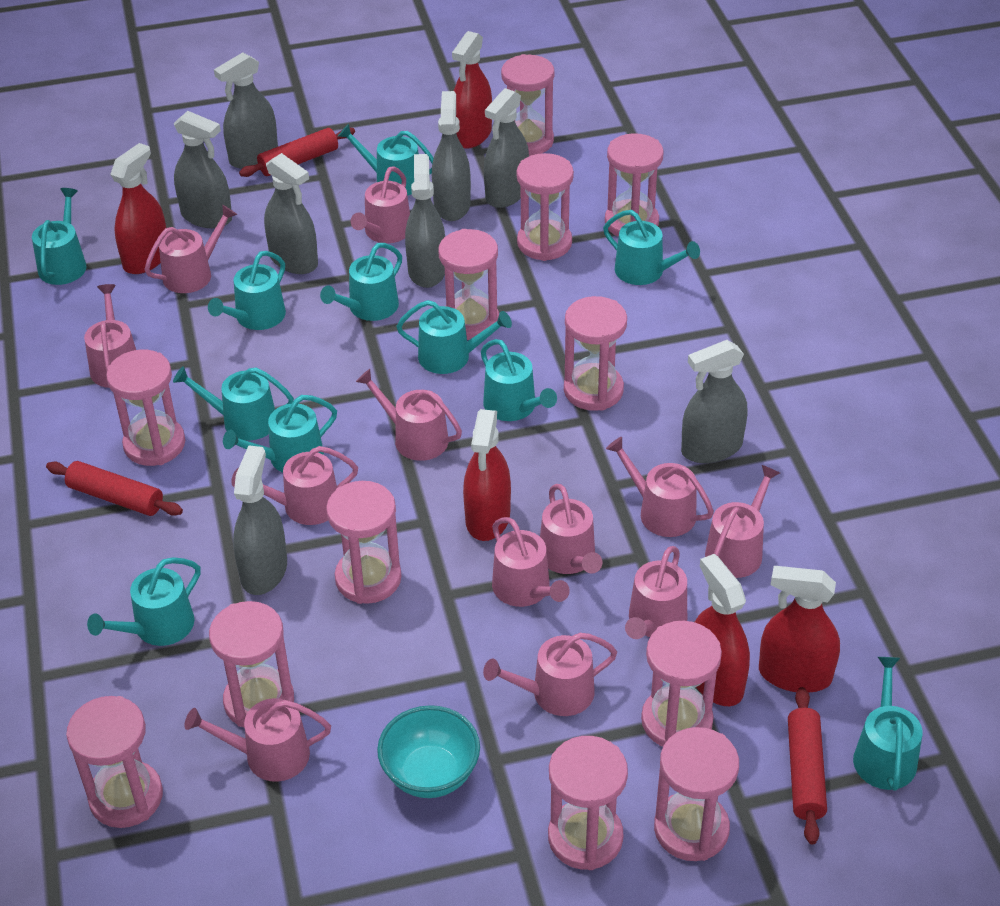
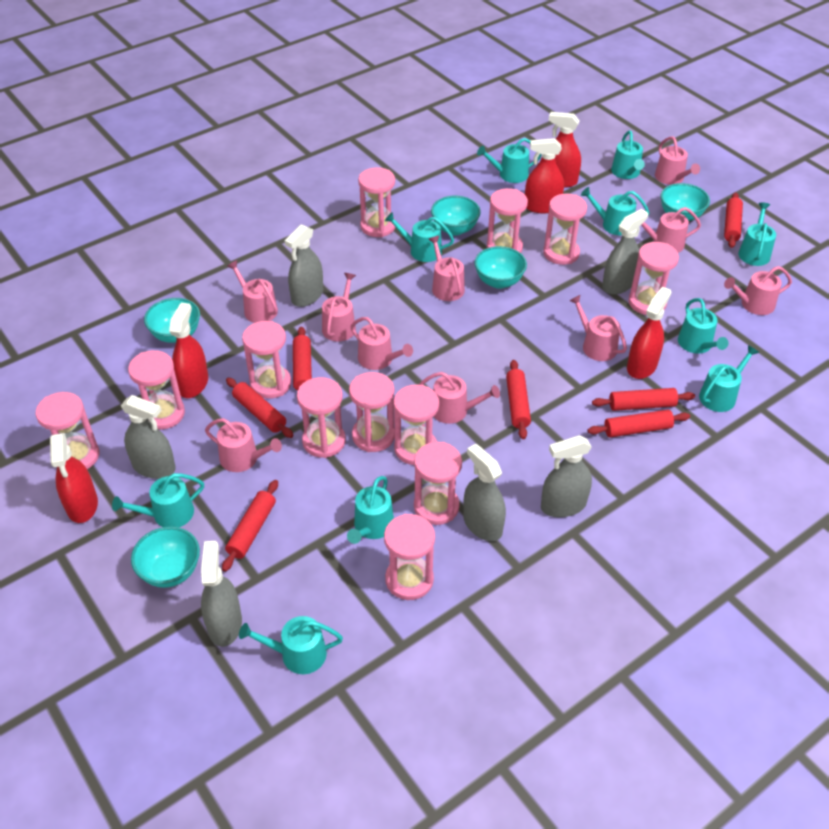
grey spray bottle: 8 -> 6
pink watering can: 12 -> 10
red rolling pin: 3 -> 7
turquoise bowl: 1 -> 5
turquoise watering can: 11 -> 10

